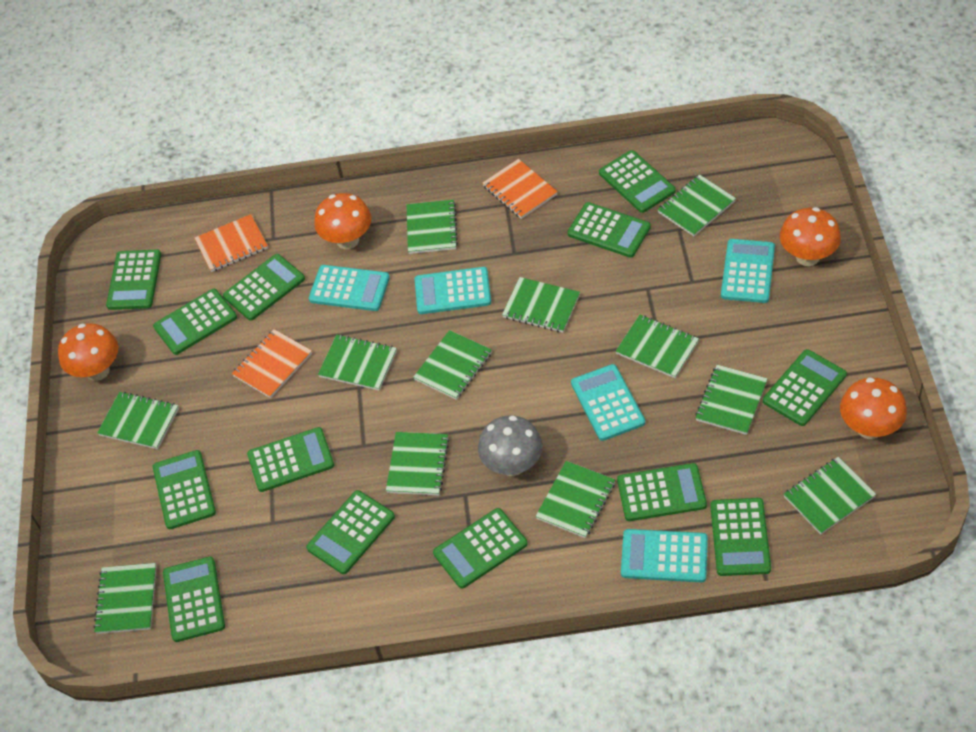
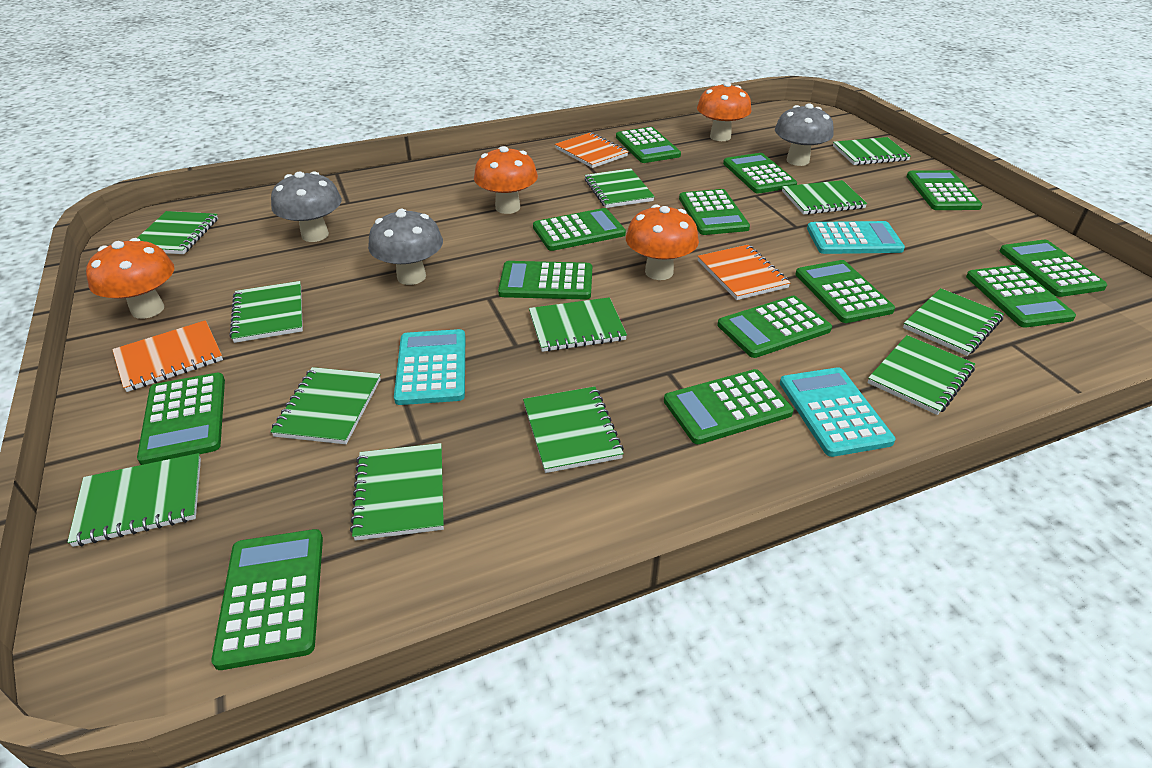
grey mushroom: 1 -> 3
turquoise calculator: 5 -> 3

